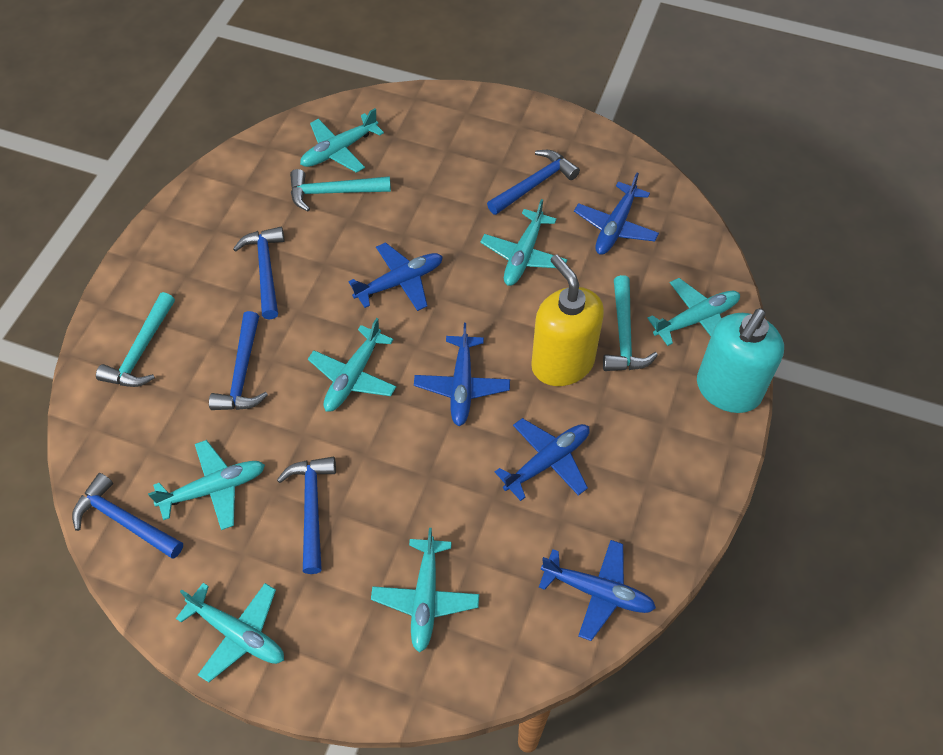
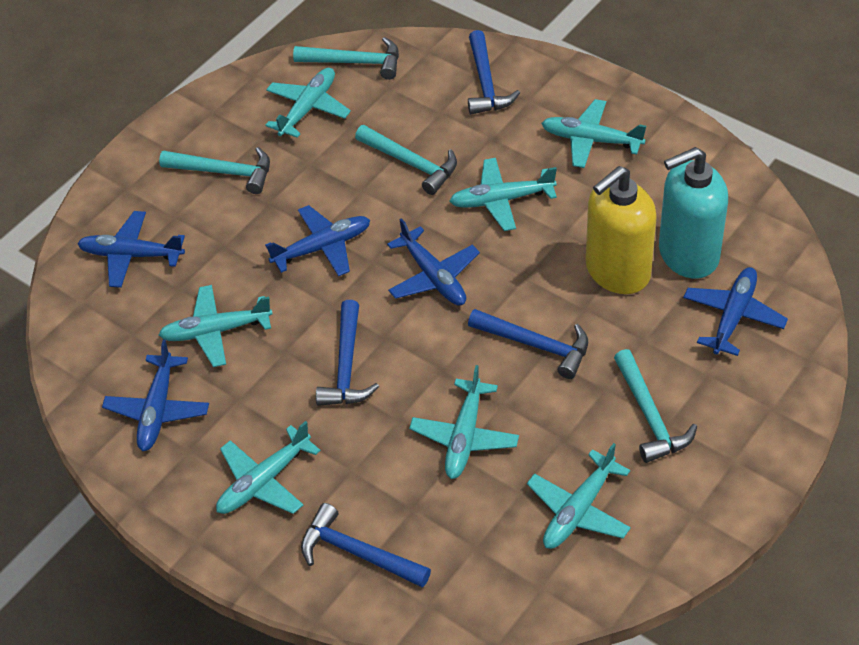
blue hammer: 5 -> 4
turquoise hammer: 3 -> 4

